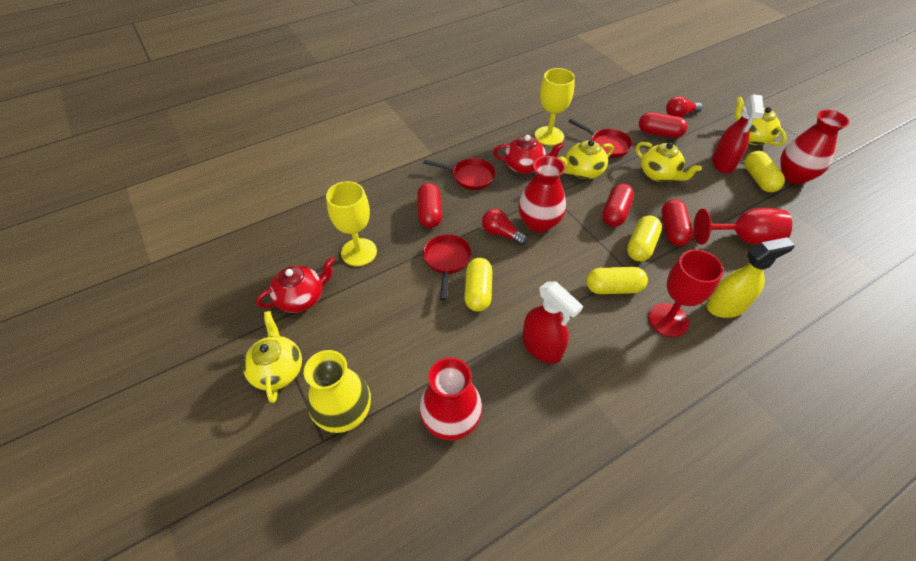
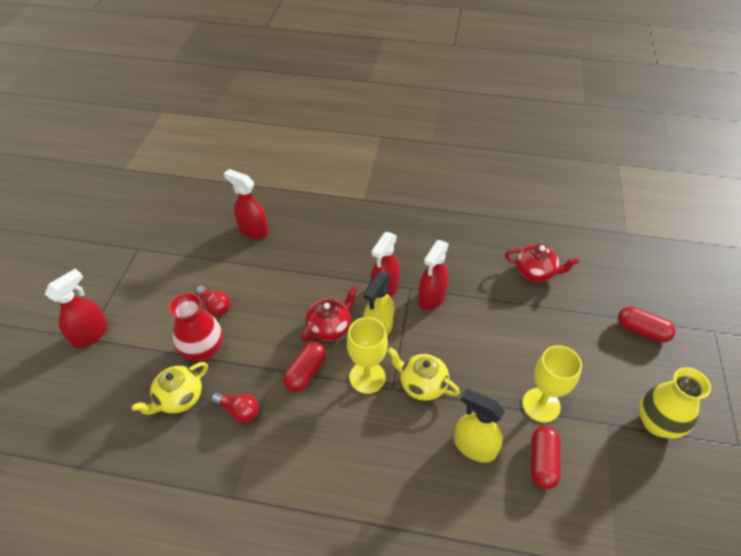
red capsule: 4 -> 3
red goblet: 2 -> 0
red pan: 3 -> 0
red spray bottle: 2 -> 4
red vase: 3 -> 1
yellow capsule: 4 -> 0
yellow spray bottle: 1 -> 2
yellow teapot: 4 -> 2

